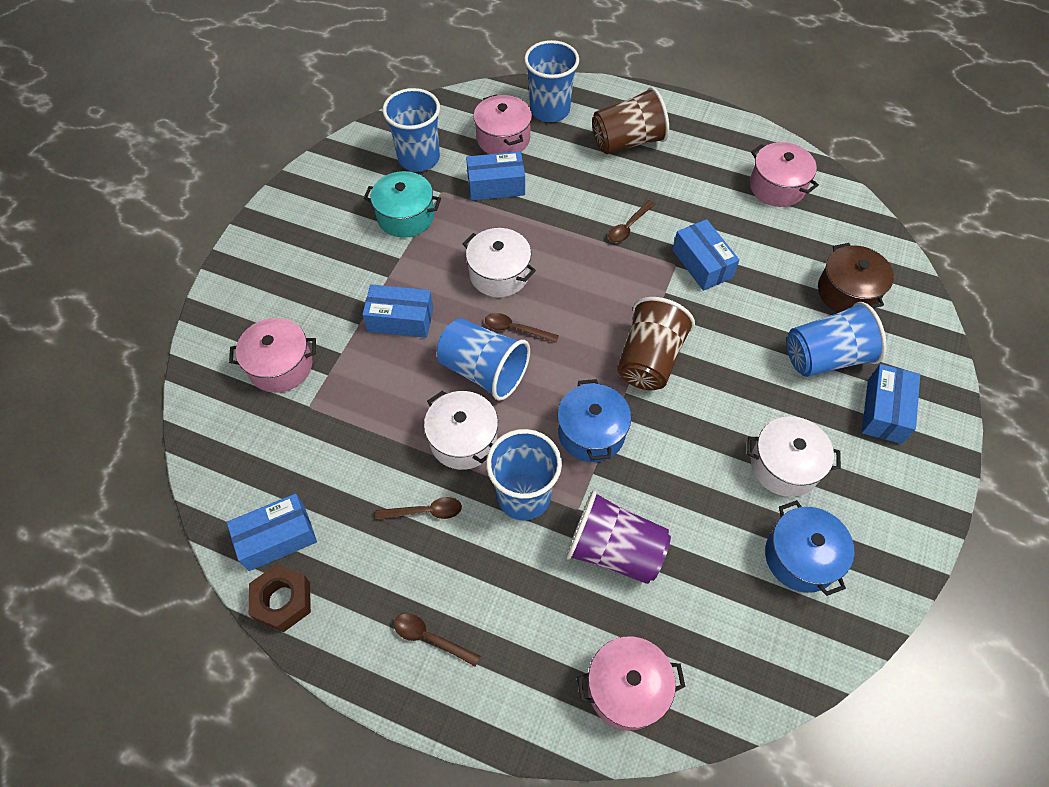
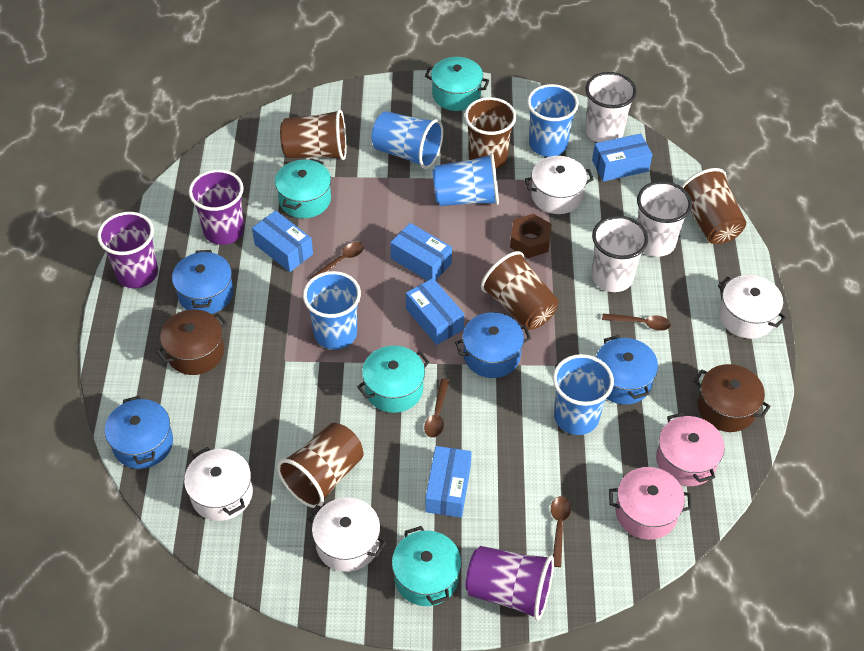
blue pot: 2 -> 4
brown cup: 2 -> 5
brown pot: 1 -> 2
pink pot: 4 -> 2
purple cup: 1 -> 3
turquoise pot: 1 -> 4
white cup: 0 -> 3
white pot: 3 -> 4

